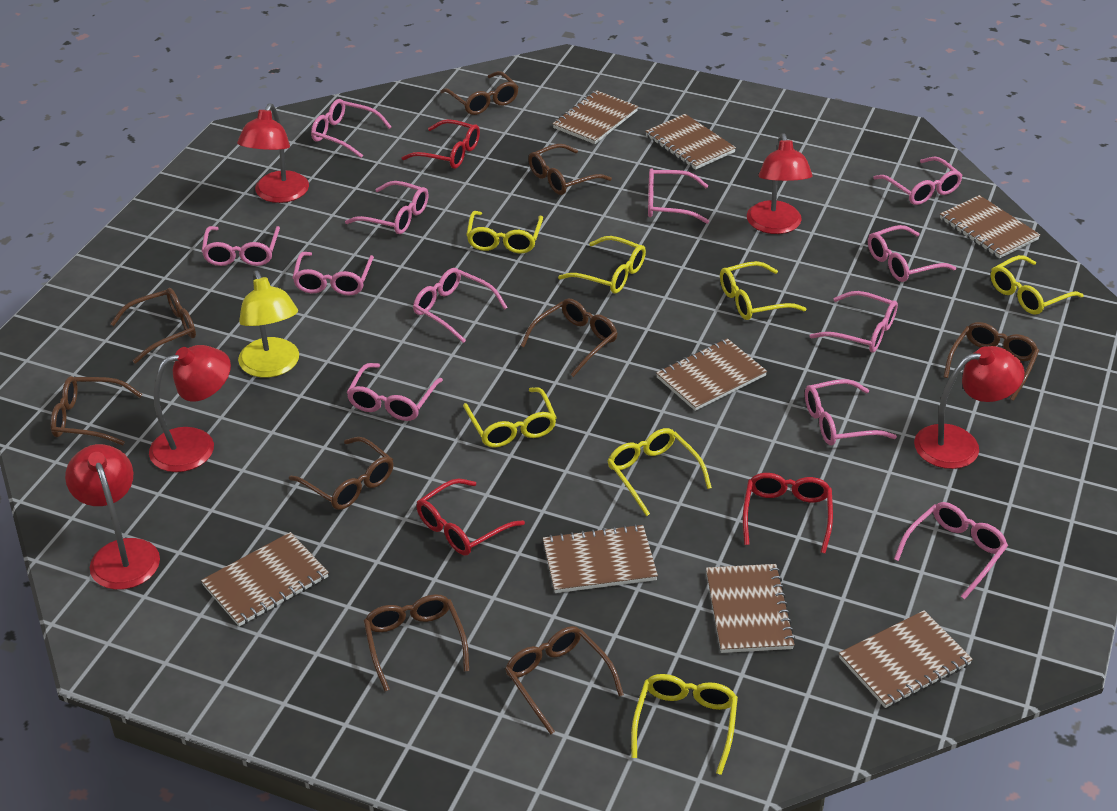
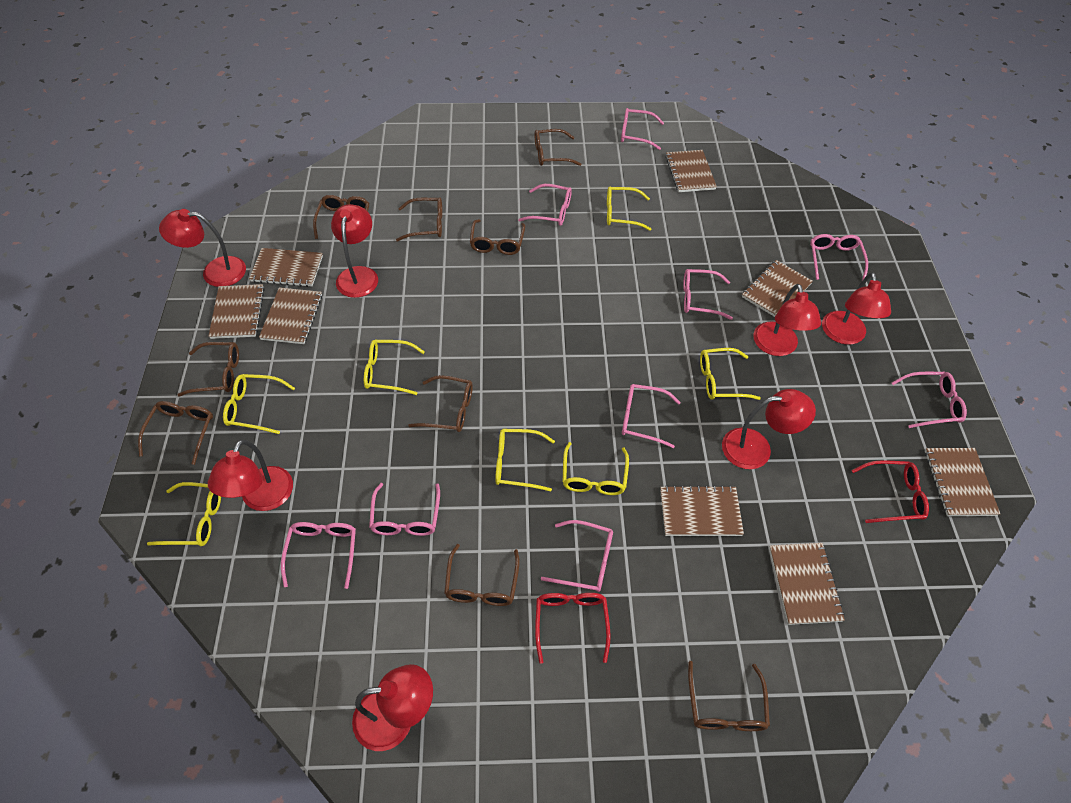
pink glasses: 12 -> 9
red glasses: 3 -> 2
red lamp: 5 -> 7
yellow lamp: 1 -> 0

